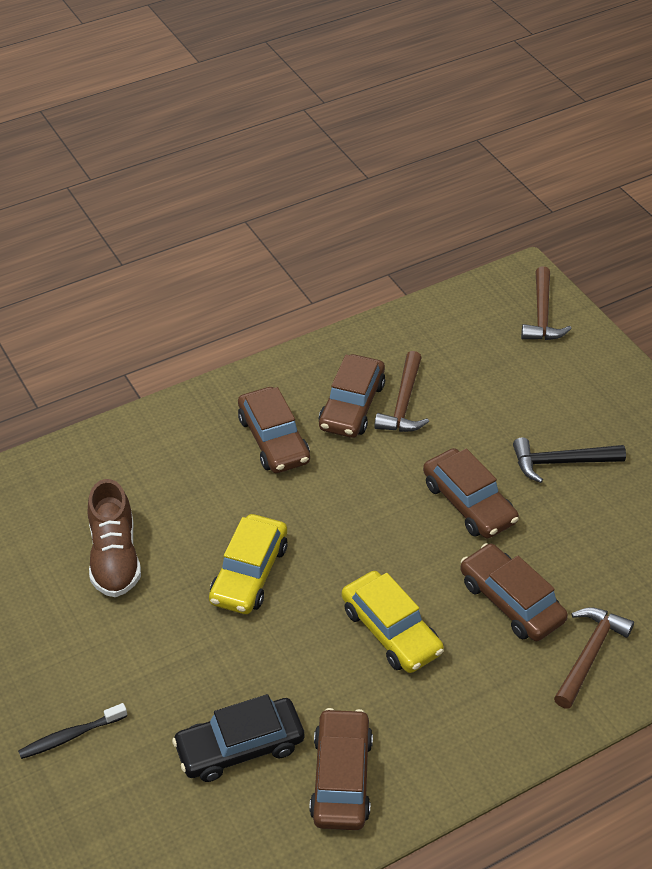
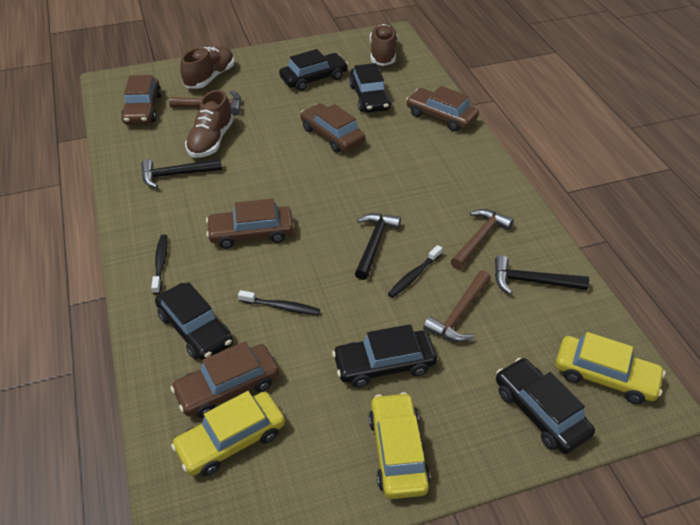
black car: 1 -> 5
black hammer: 1 -> 3
black toothbrush: 1 -> 3
brown shoe: 1 -> 3
yellow car: 2 -> 3

